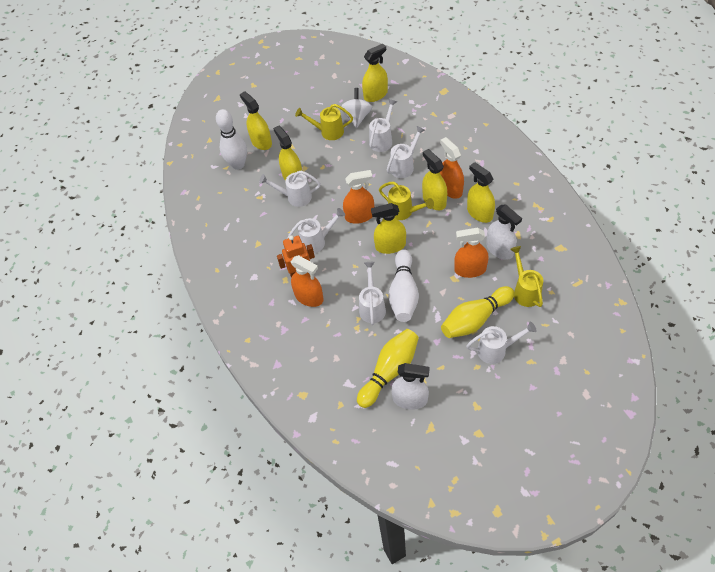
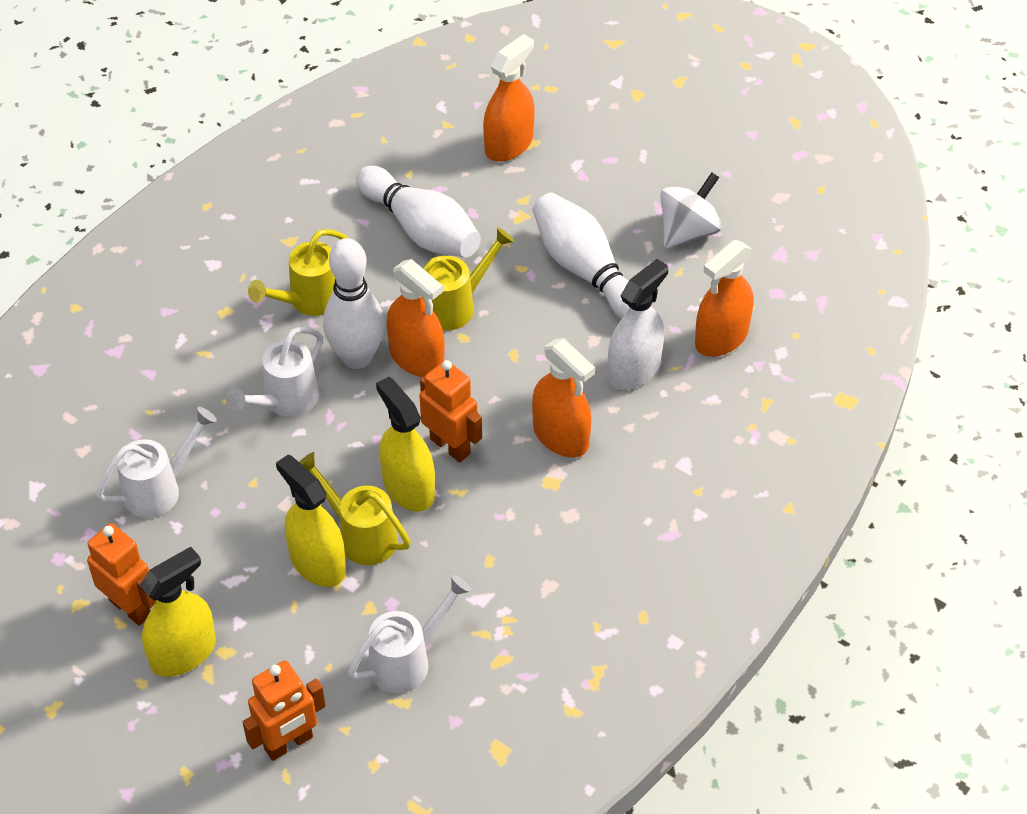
orange robot: 1 -> 3
white bowling pin: 2 -> 3
white spray bottle: 2 -> 1
white watering can: 6 -> 3
yellow bowling pin: 2 -> 0
yellow spray bottle: 6 -> 3

